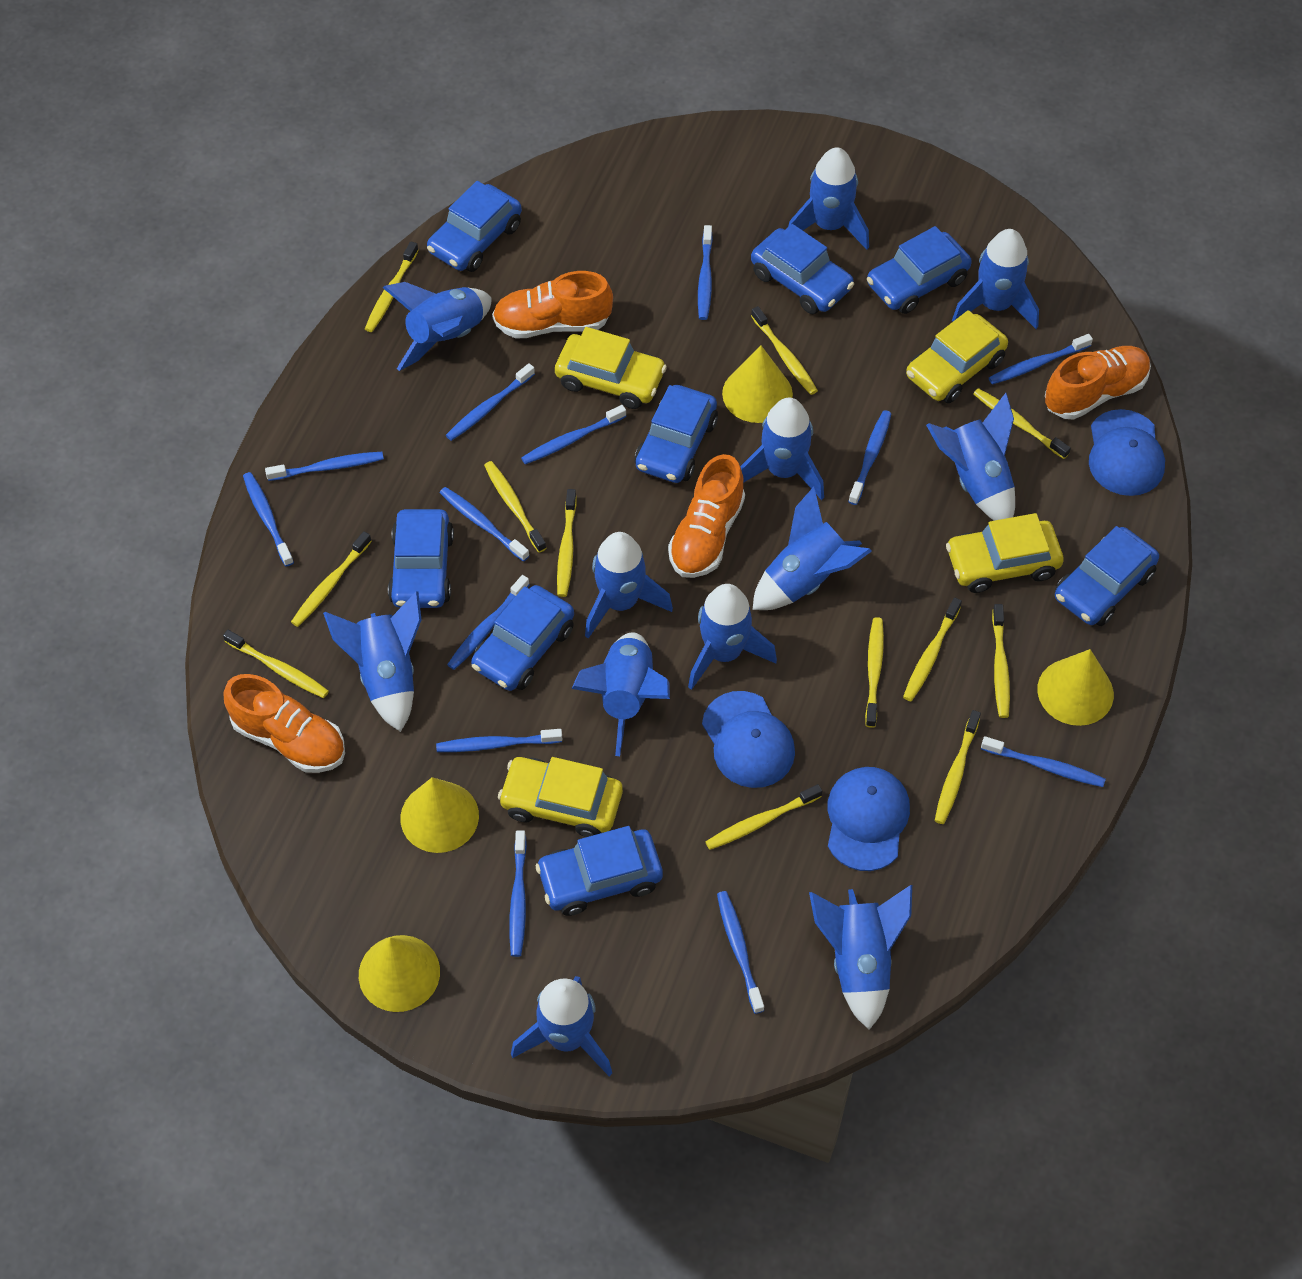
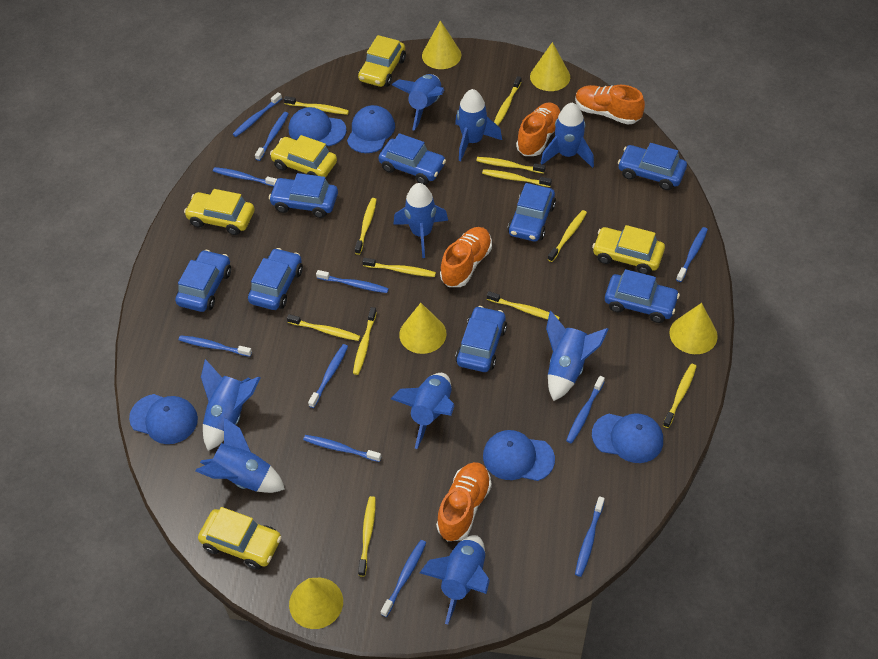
blue cap: 3 -> 5
blue rocket: 12 -> 9
blue toothbrush: 13 -> 11
yellow car: 4 -> 5
yellow cone: 4 -> 5

